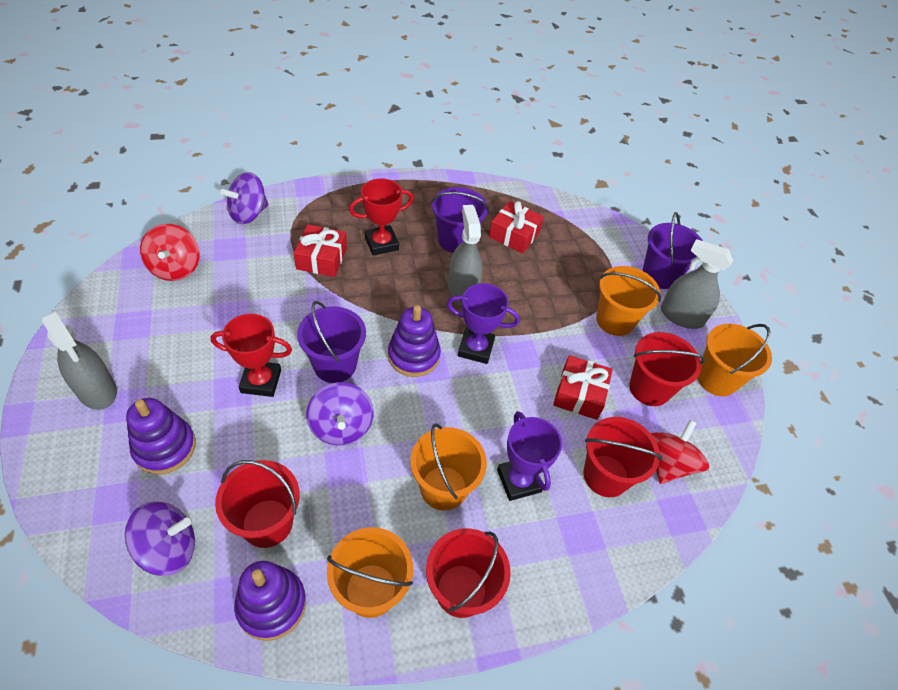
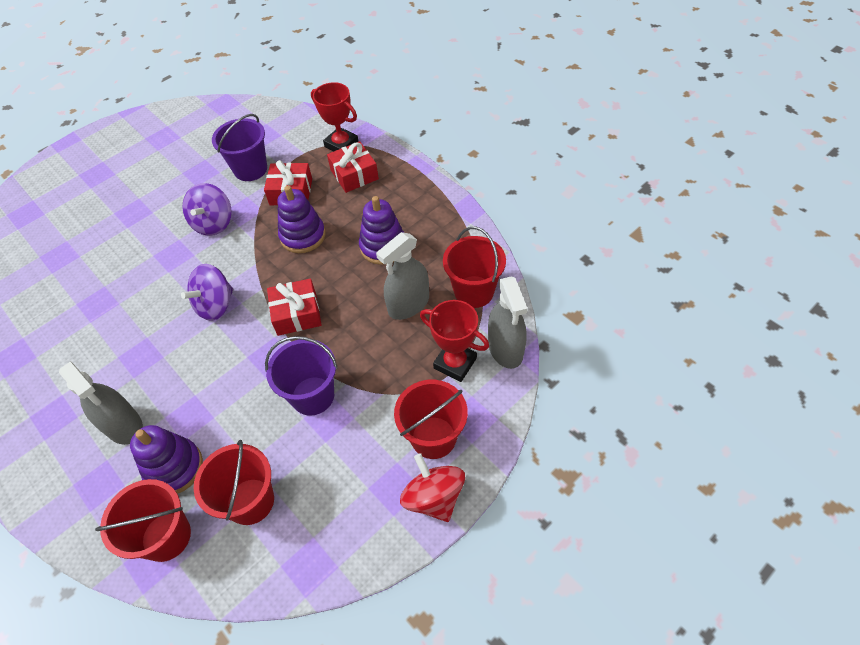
orange bucket: 4 -> 0
purple bucket: 3 -> 2
purple spinning top: 3 -> 2
purple trophy: 2 -> 0
red spinning top: 2 -> 1

